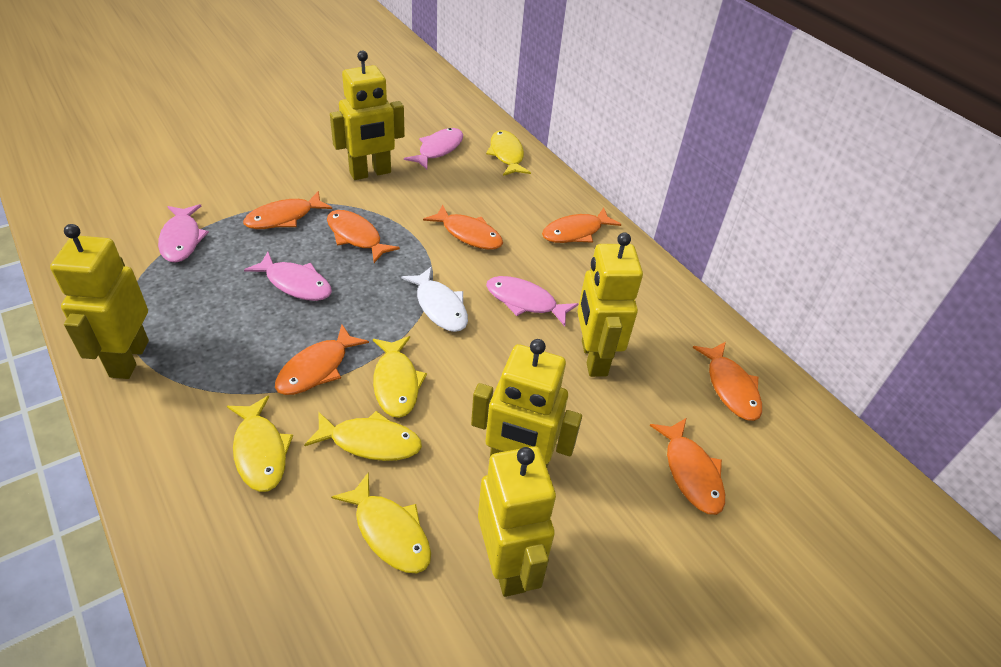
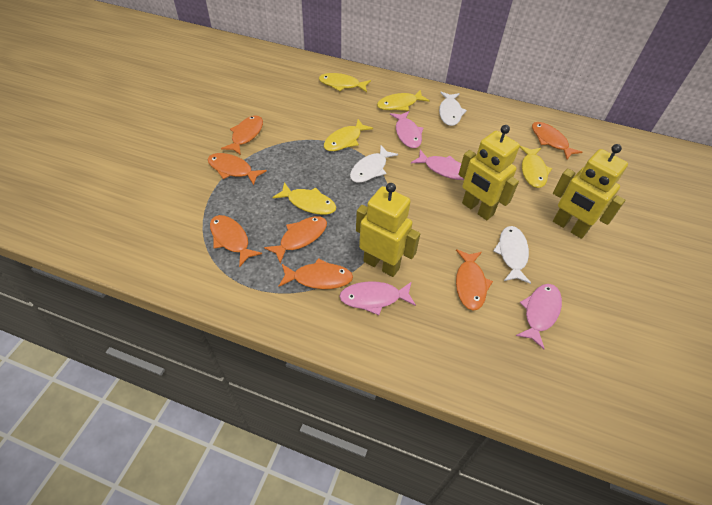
white fish: 1 -> 3
yellow robot: 5 -> 3

